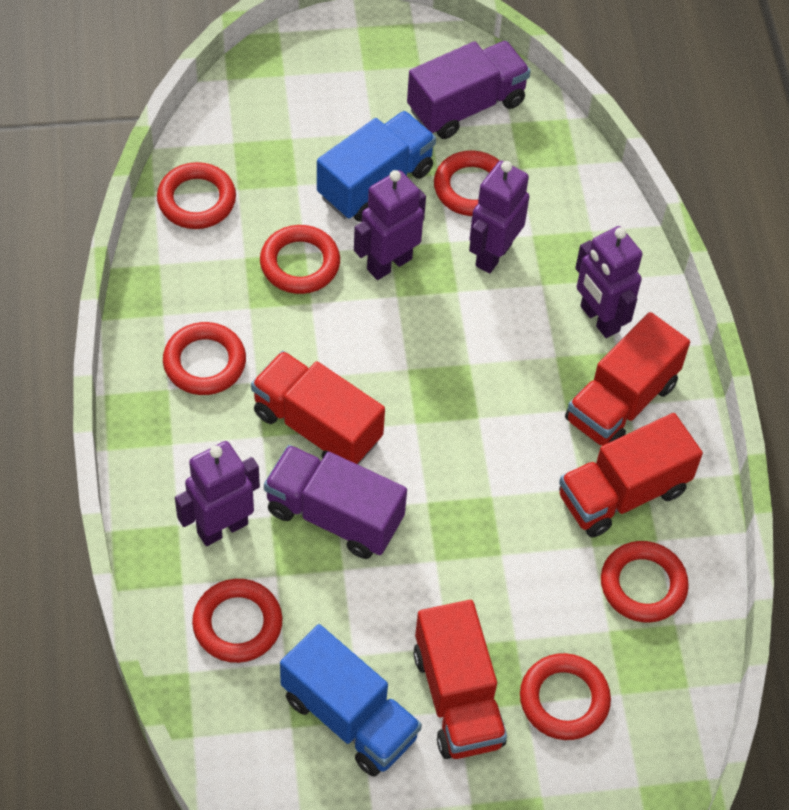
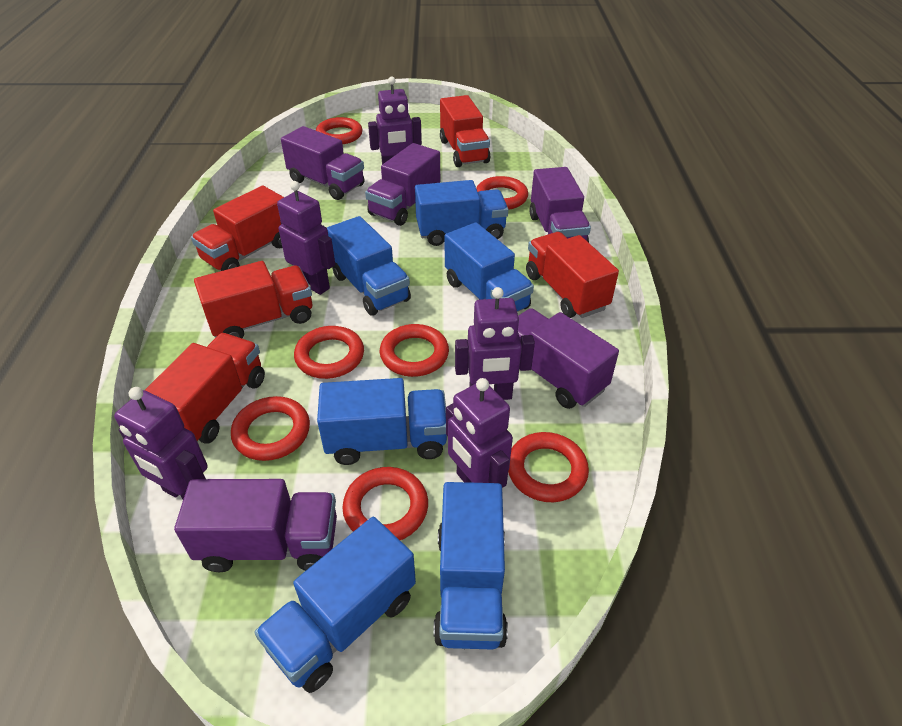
blue truck: 2 -> 6
purple robot: 4 -> 5
purple truck: 2 -> 5
red truck: 4 -> 5

